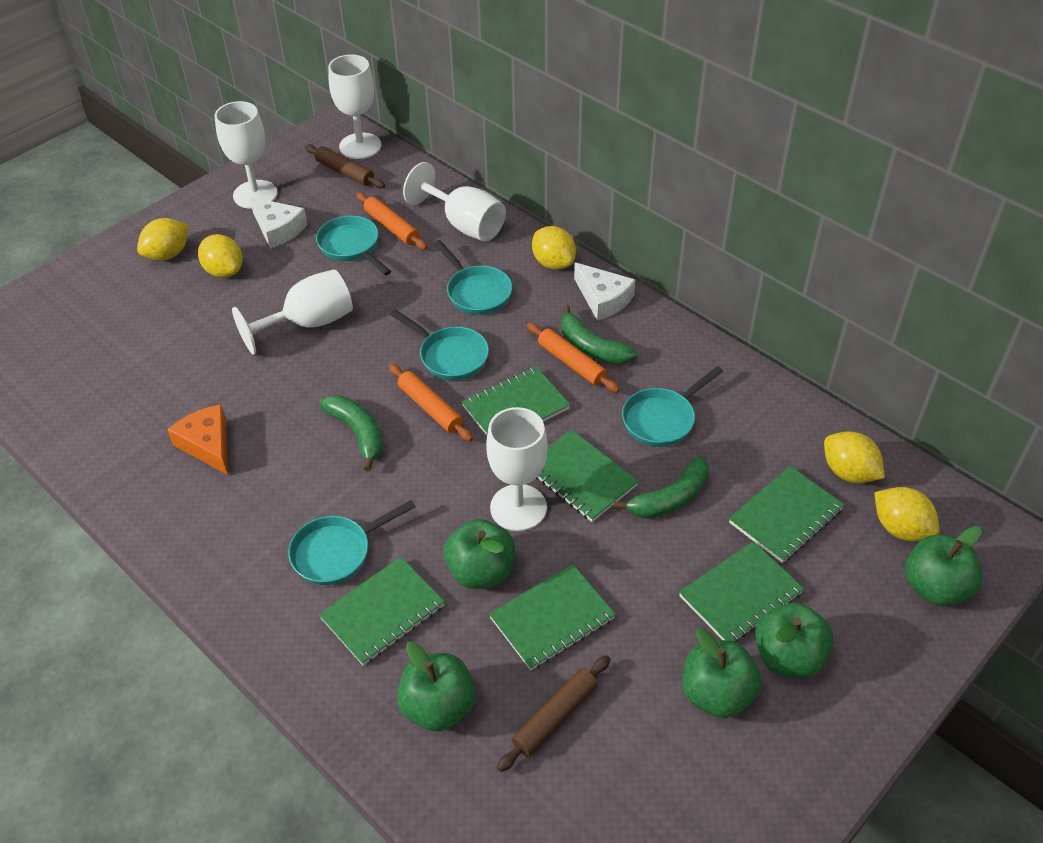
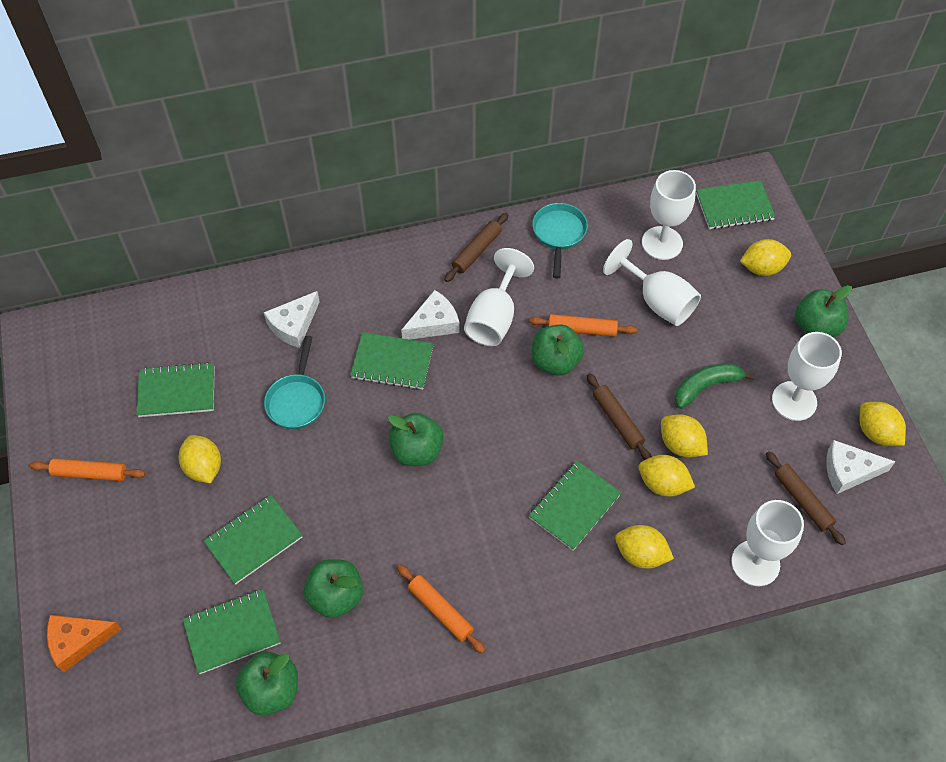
brown rolling pin: 2 -> 3
green banana: 3 -> 1
turquoise pan: 5 -> 2
white cheese: 2 -> 3
yellow lemon: 5 -> 6

